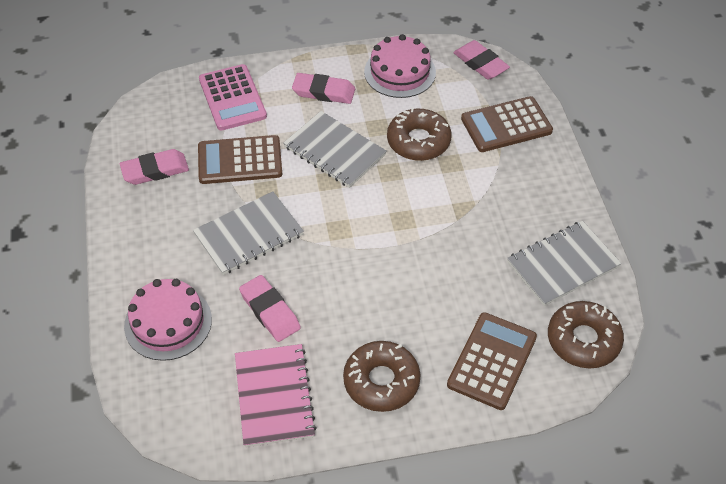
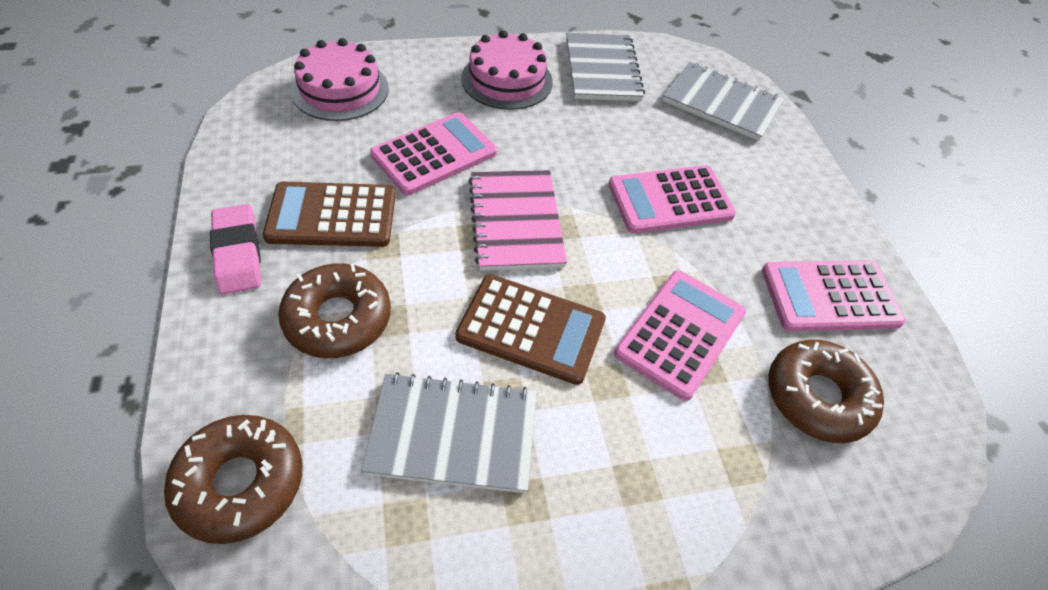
brown calculator: 3 -> 2
pink calculator: 1 -> 4
pink eraser: 4 -> 1

